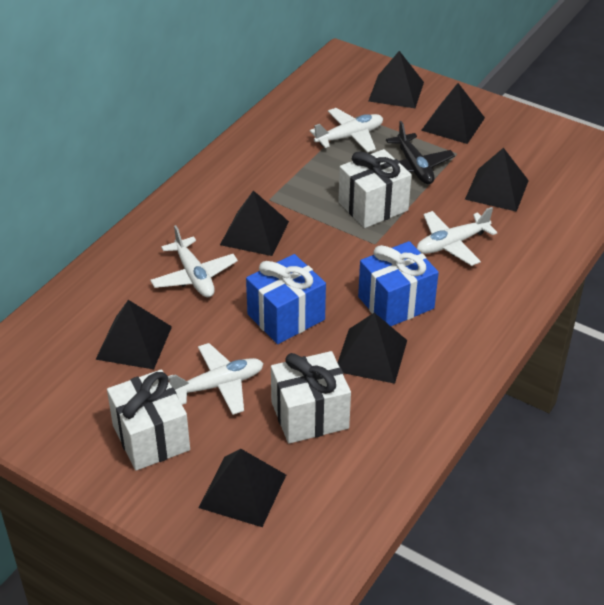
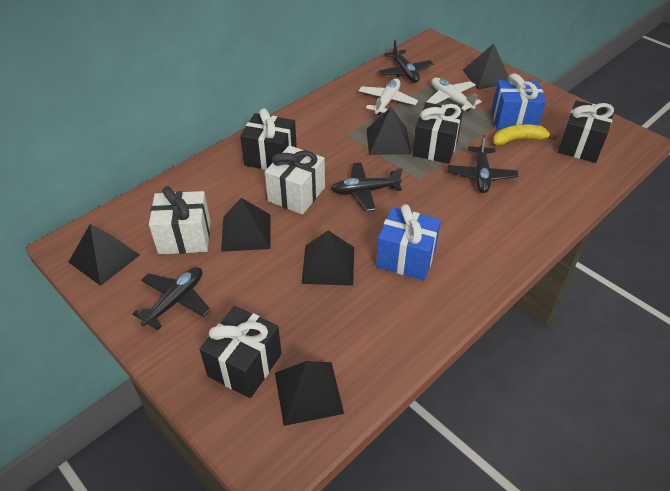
black gift: 0 -> 4
black plane: 1 -> 4
black pyramid: 7 -> 6
white gift: 3 -> 2
white plane: 4 -> 2
yellow banana: 0 -> 1

